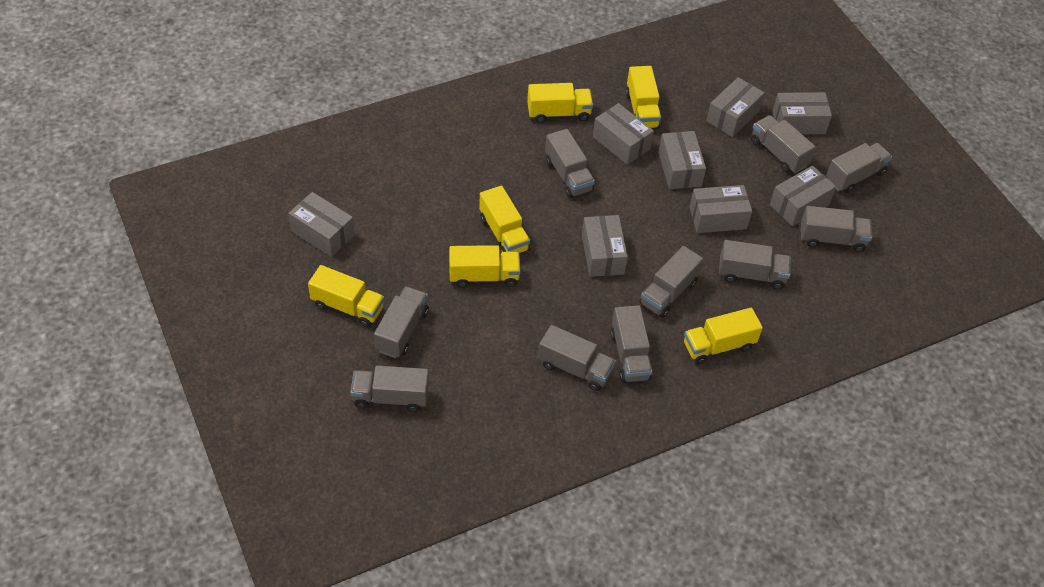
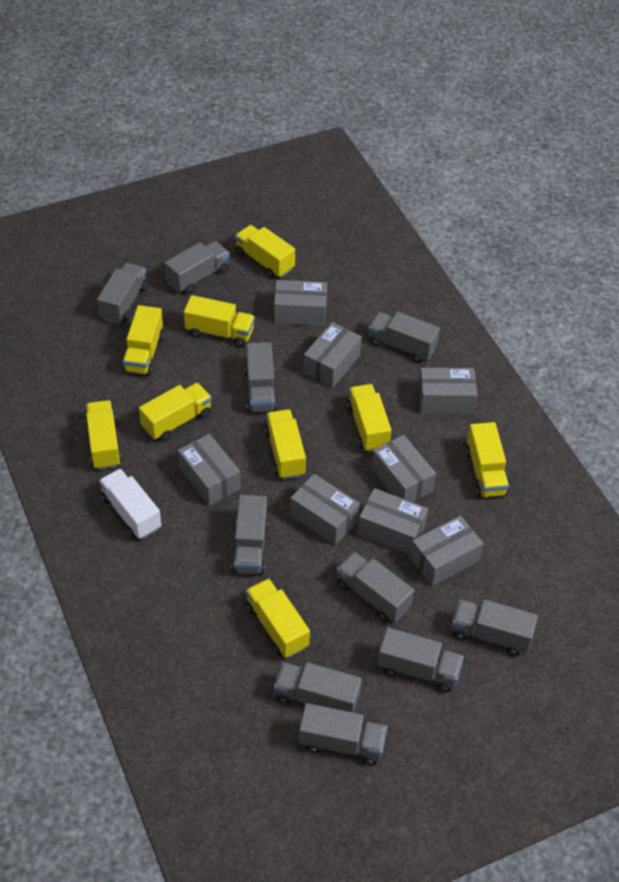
white truck: 0 -> 1
yellow truck: 6 -> 9

